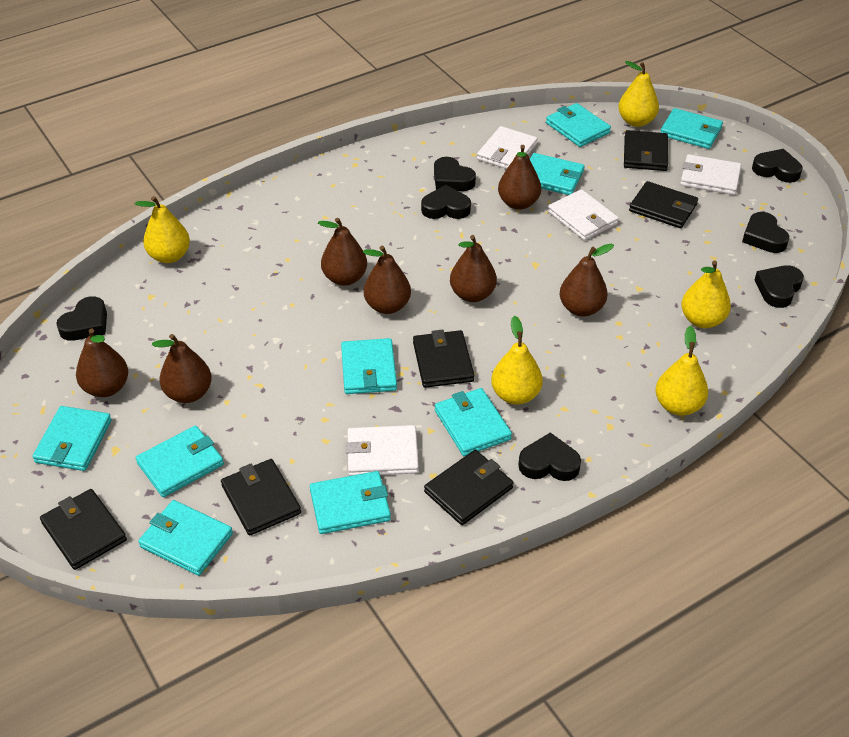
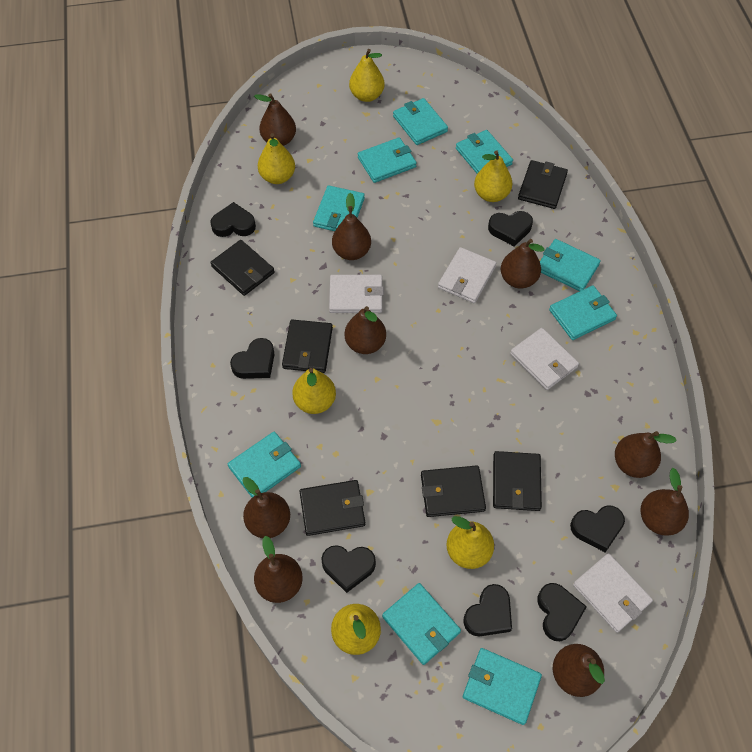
brown pear: 7 -> 9
yellow pear: 5 -> 6

